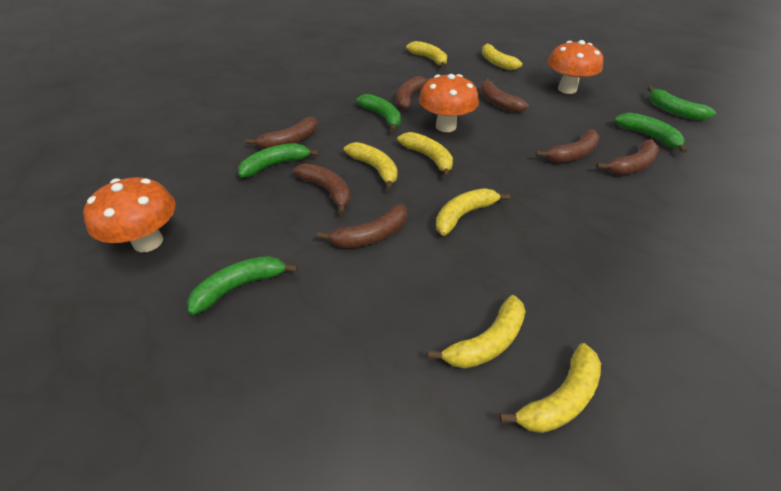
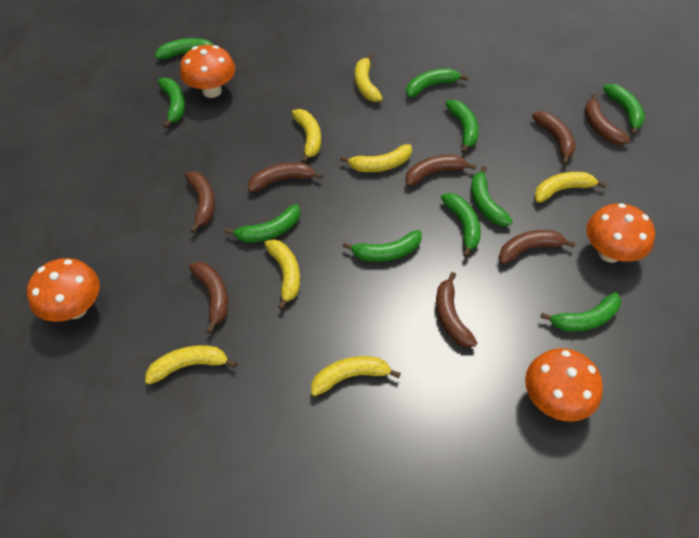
brown banana: 7 -> 8
green banana: 5 -> 10
orange mushroom: 3 -> 4

